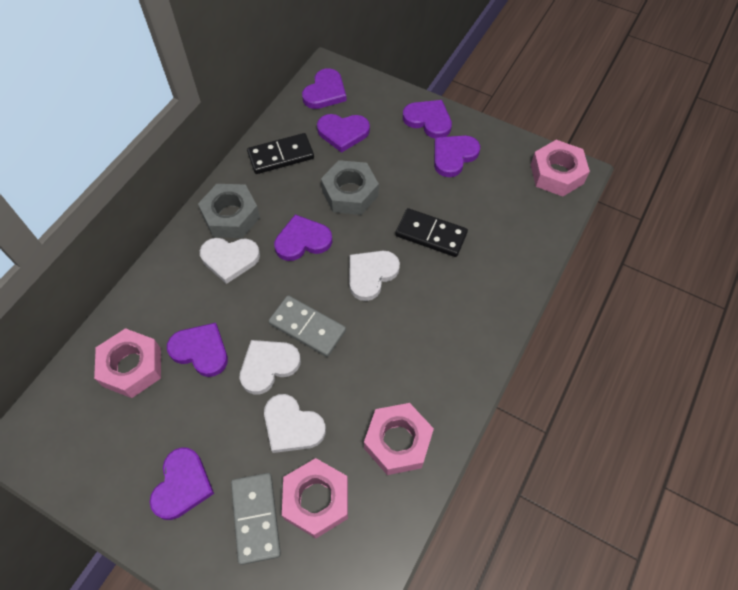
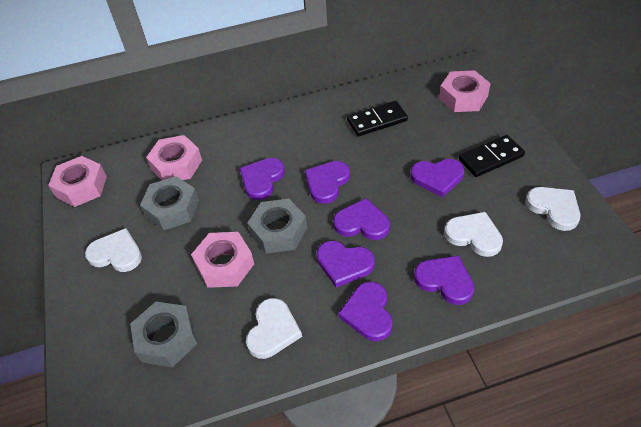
grey domino: 2 -> 0
grey nut: 2 -> 3

